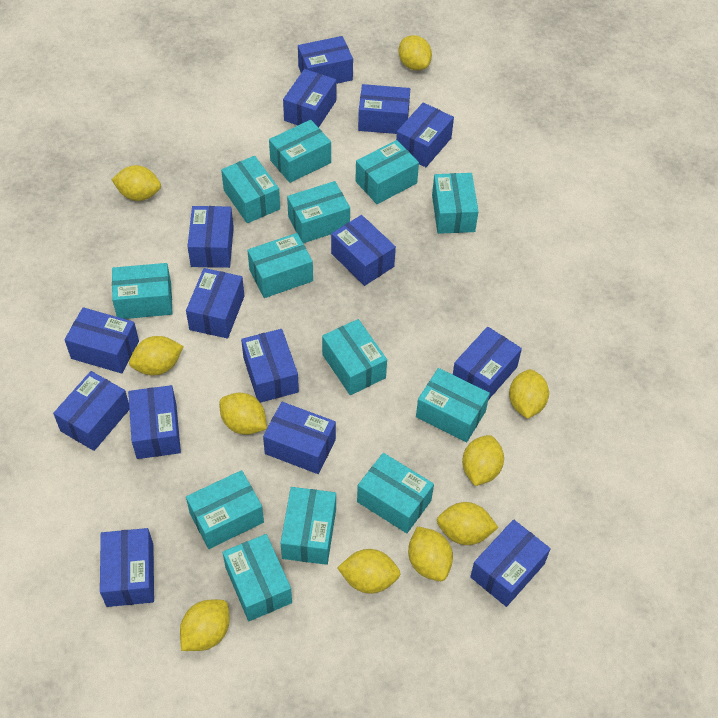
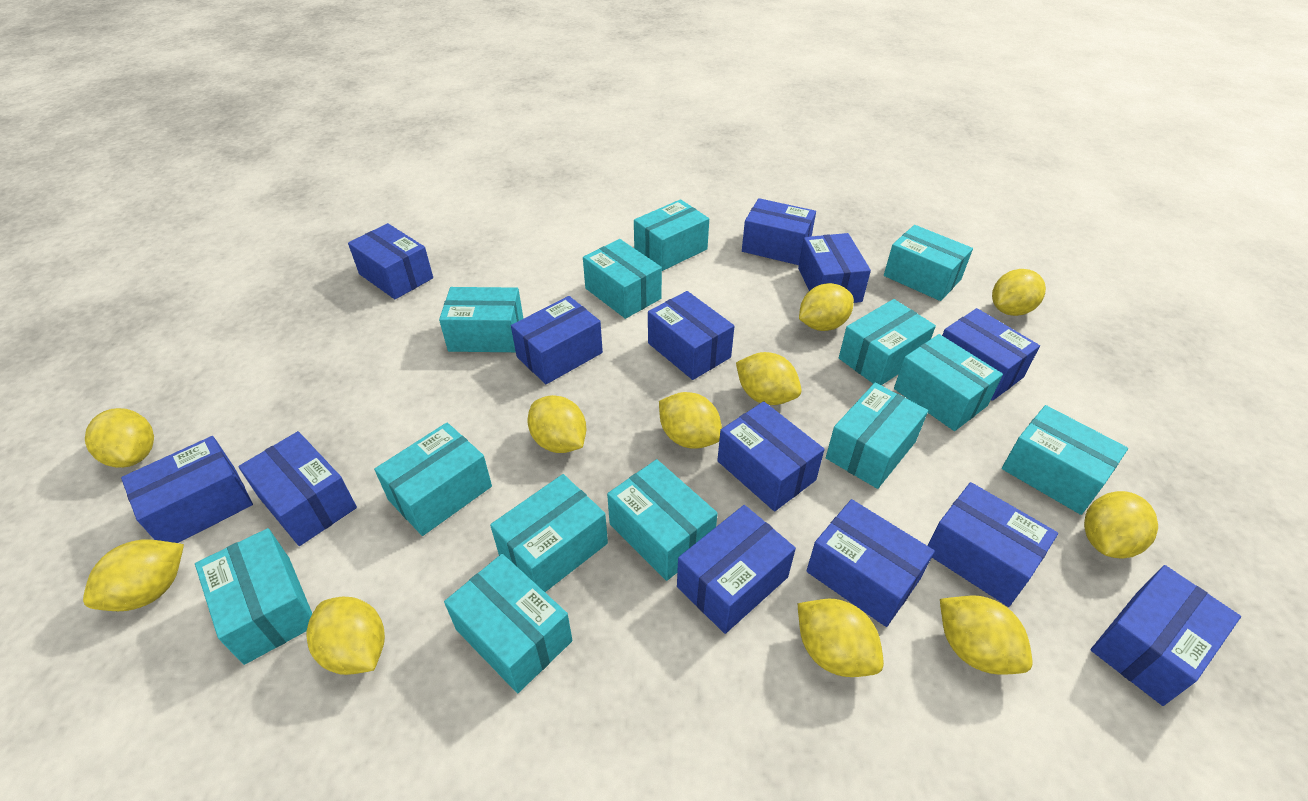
blue box: 15 -> 13
yellow lemon: 10 -> 11

